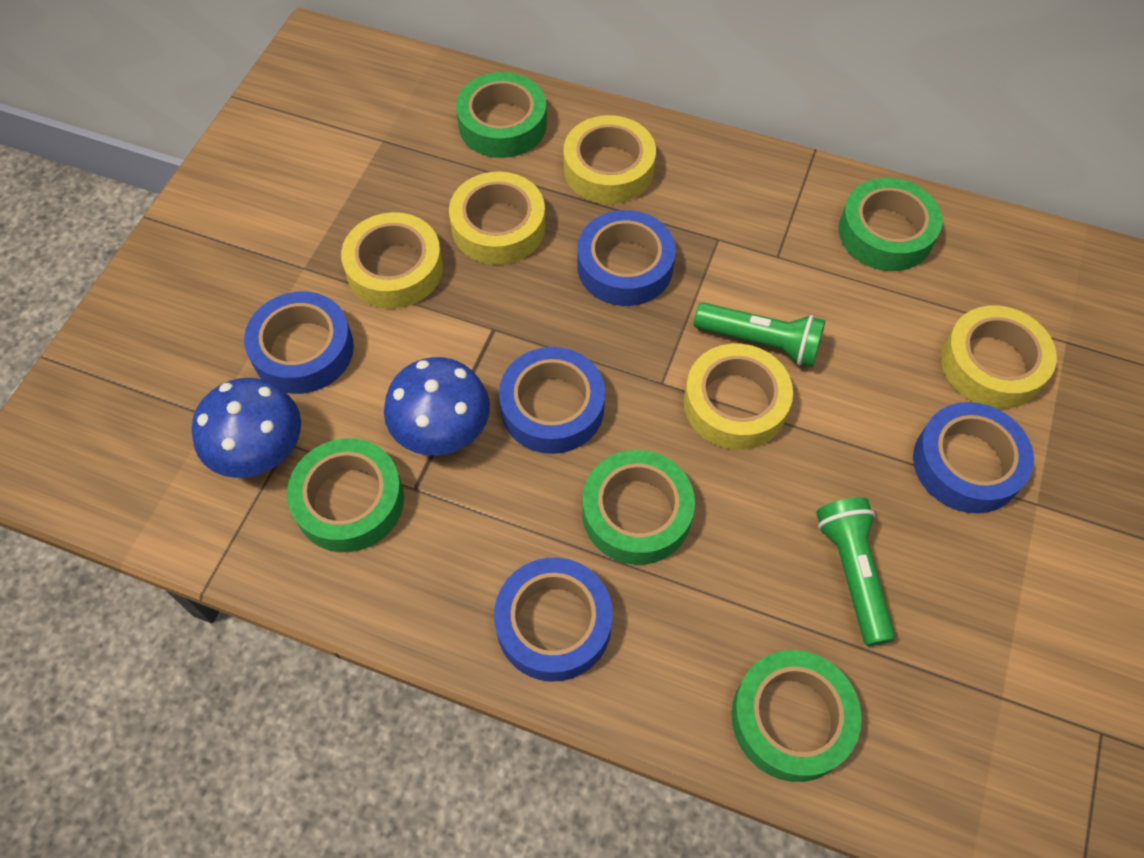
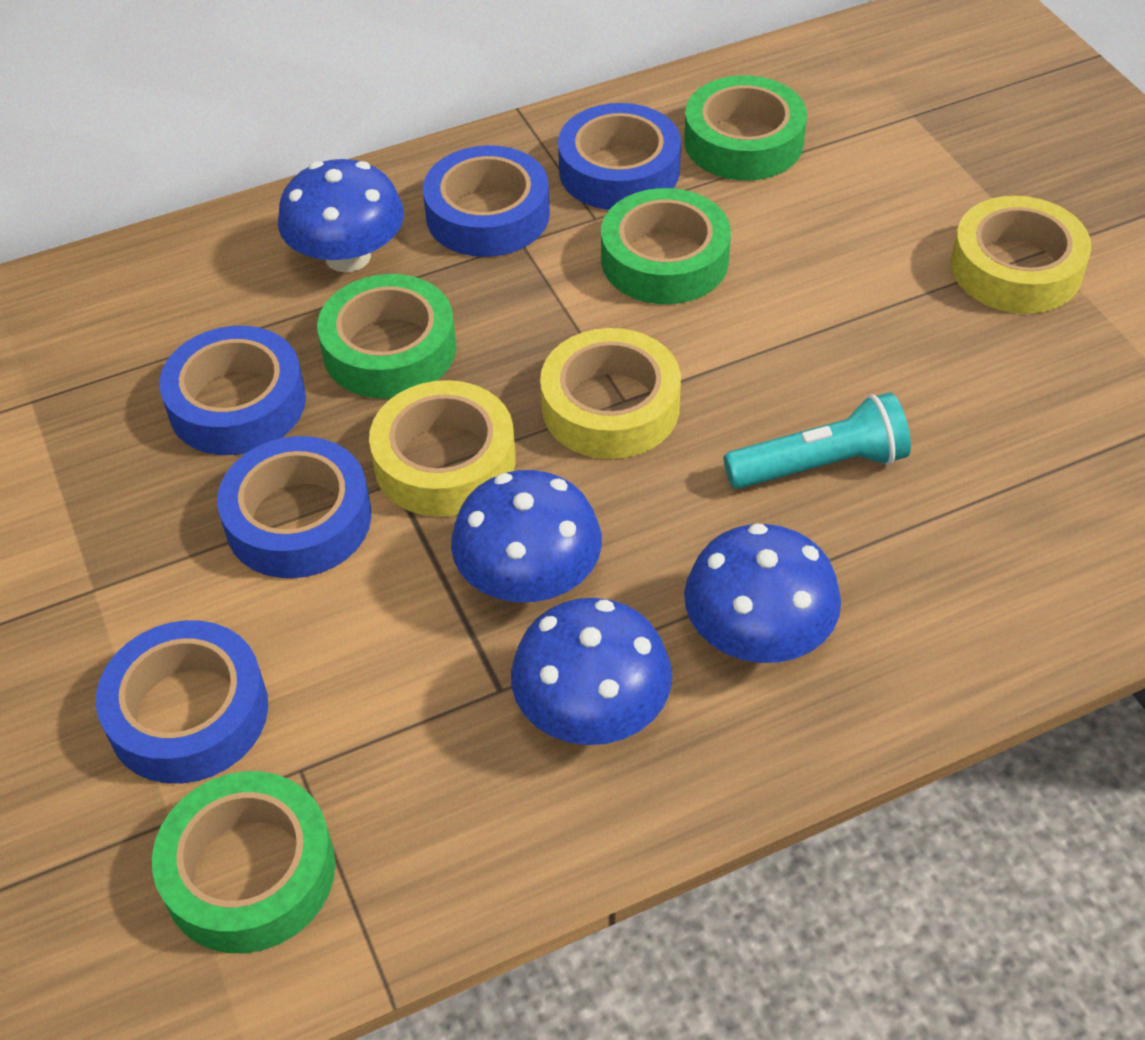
blue mushroom: 2 -> 4
green flashlight: 2 -> 0
green tape: 5 -> 4
turquoise flashlight: 0 -> 1
yellow tape: 5 -> 3

